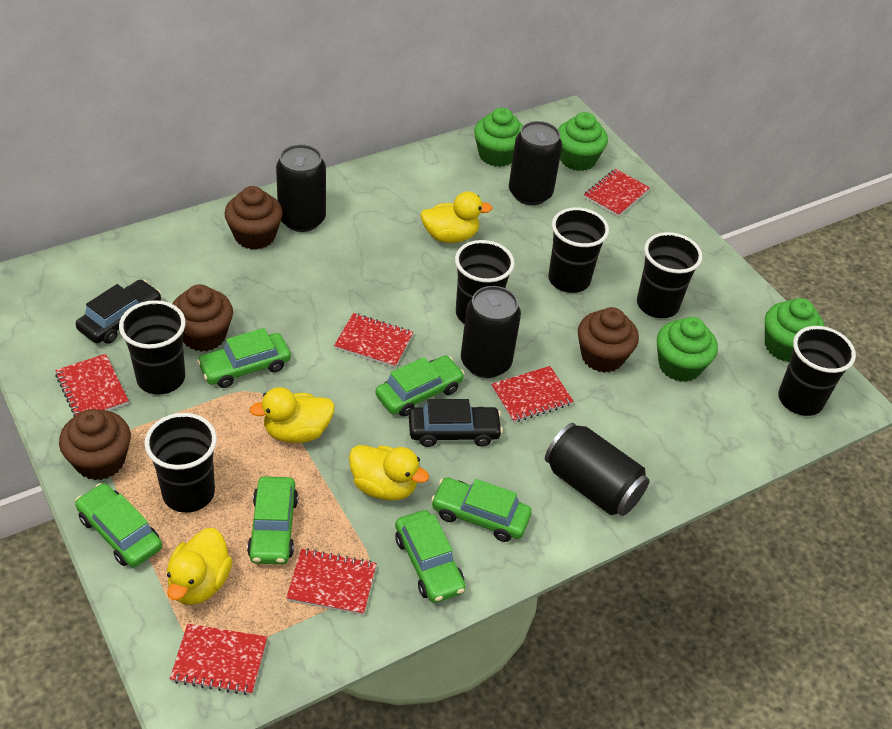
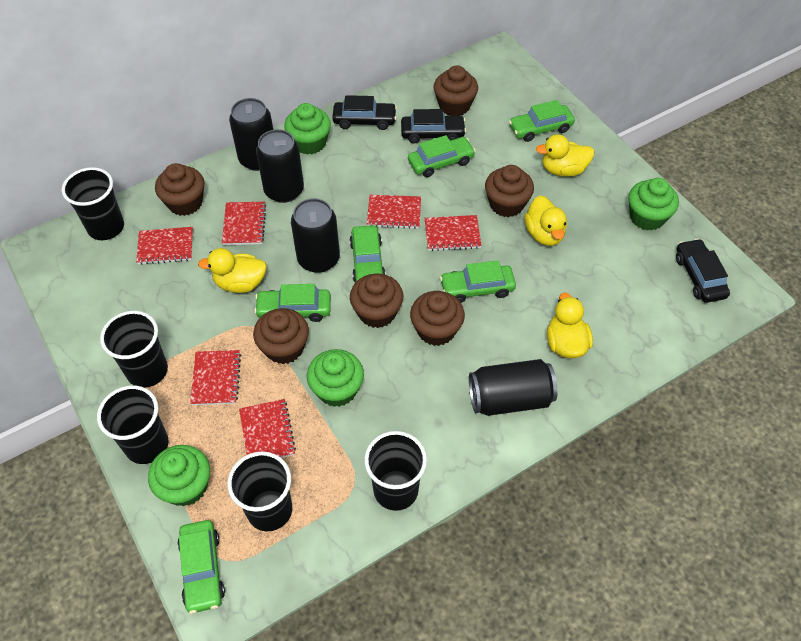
black car: 2 -> 3
black cup: 6 -> 5
brown cupcake: 4 -> 6

